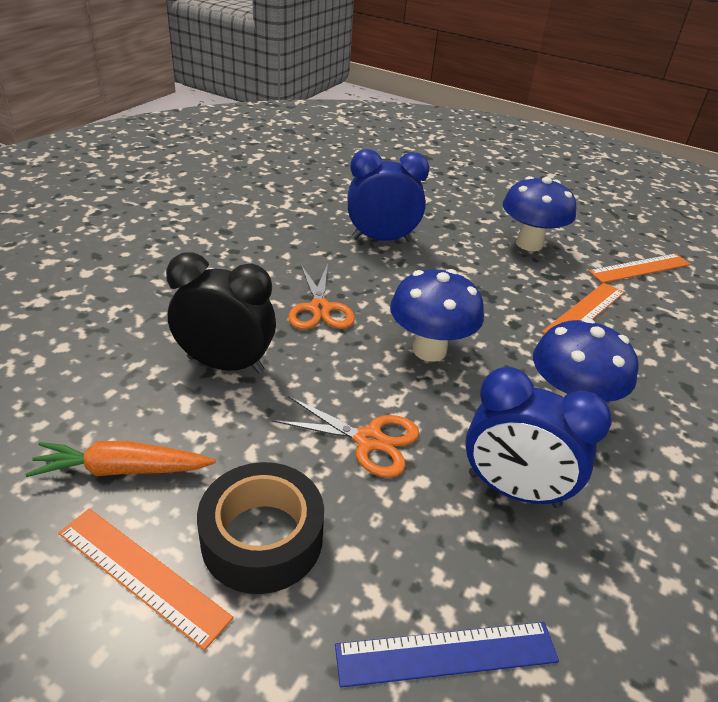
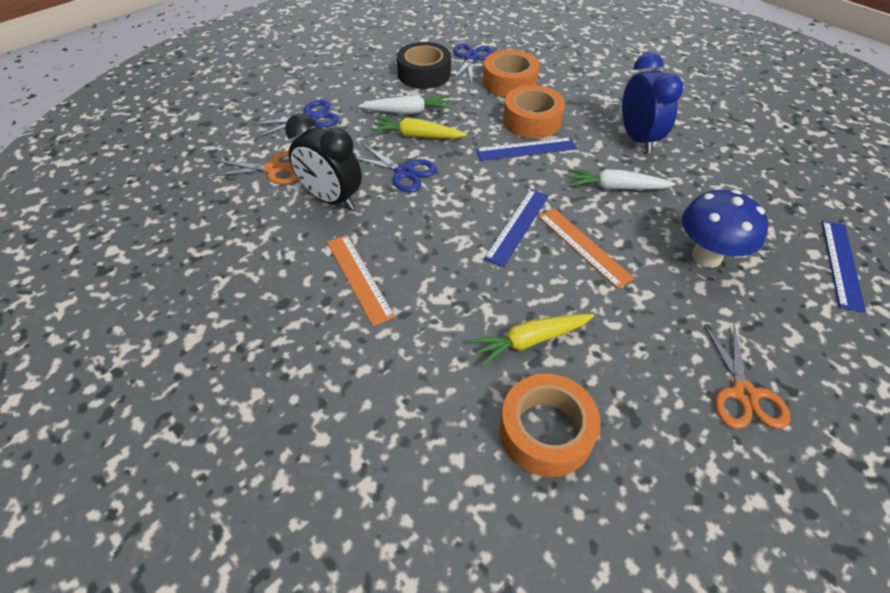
blue clock: 2 -> 1
blue mushroom: 3 -> 1
blue ruler: 1 -> 3
blue scissors: 0 -> 3
orange carrot: 1 -> 0
orange ruler: 3 -> 2
orange tape: 0 -> 3
white carrot: 0 -> 2
yellow carrot: 0 -> 2

